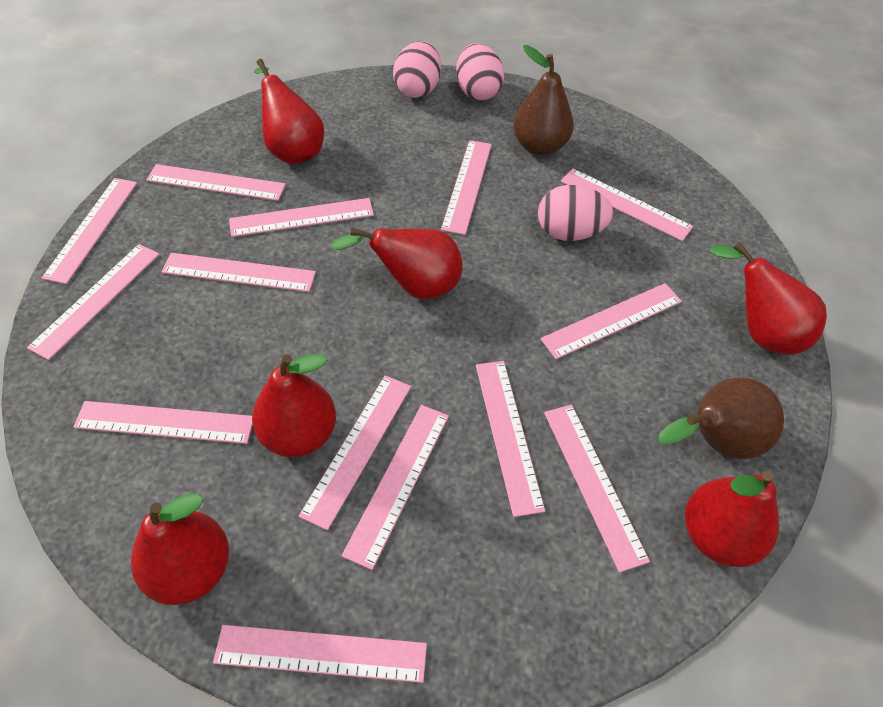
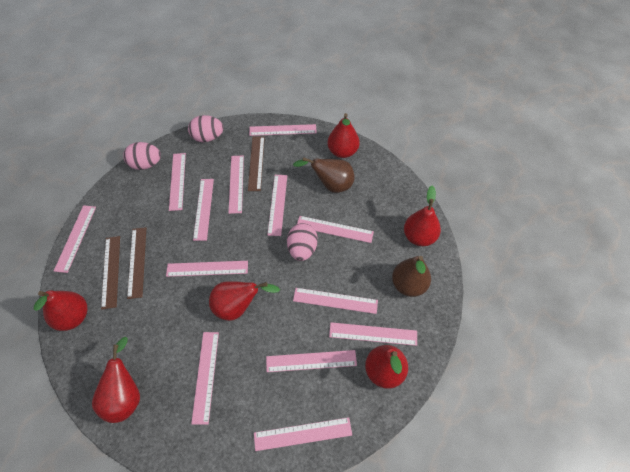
brown ruler: 0 -> 3
pink ruler: 14 -> 13

